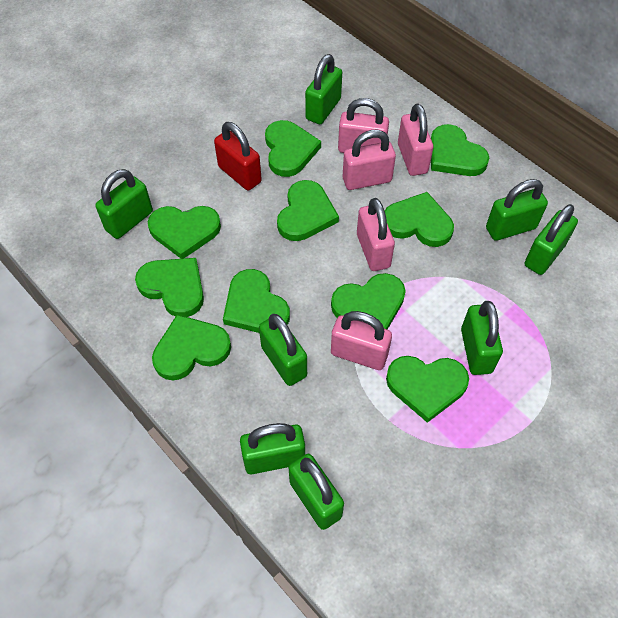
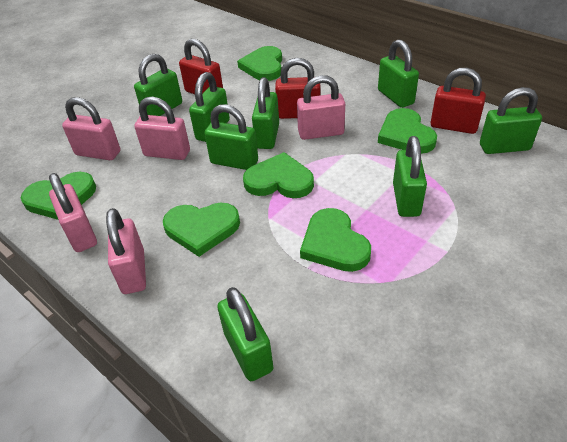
green heart: 10 -> 6
red padlock: 1 -> 3

